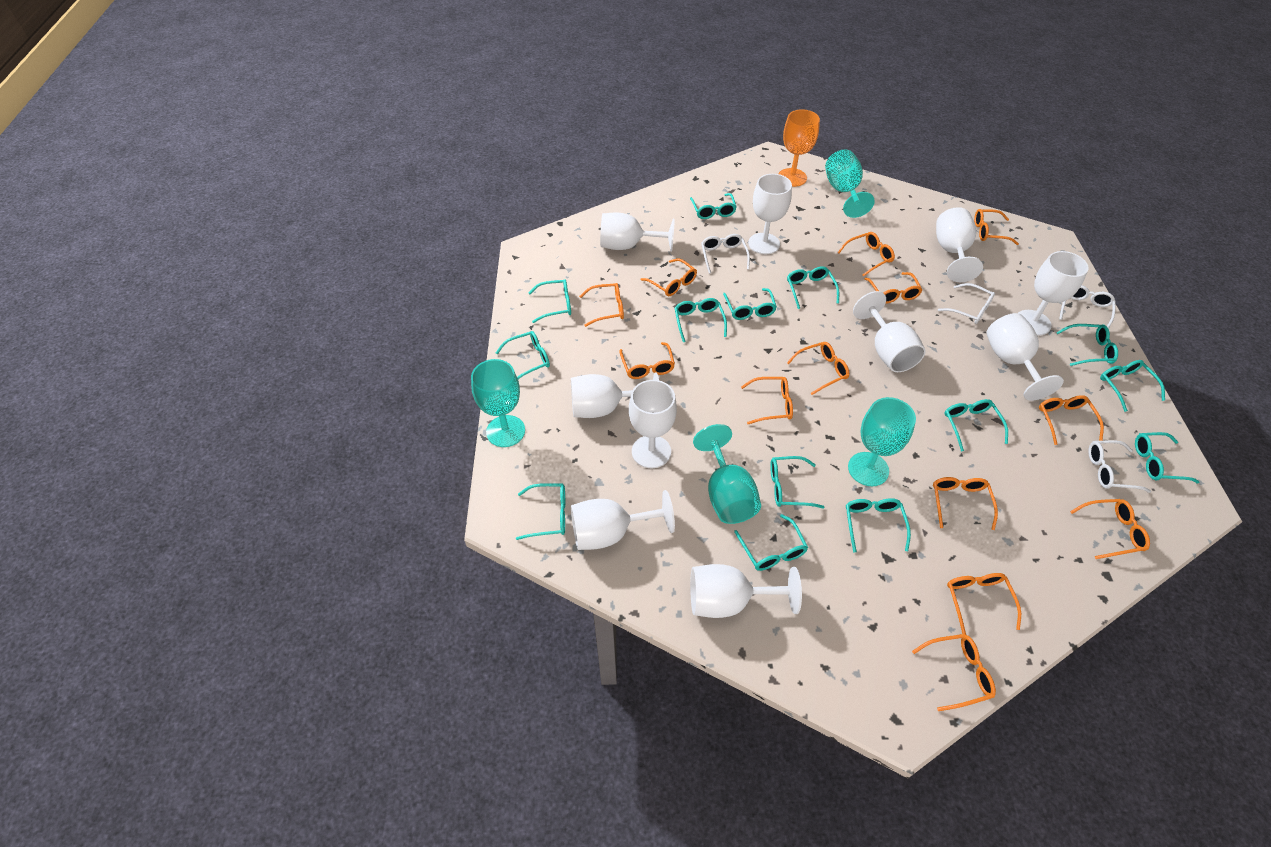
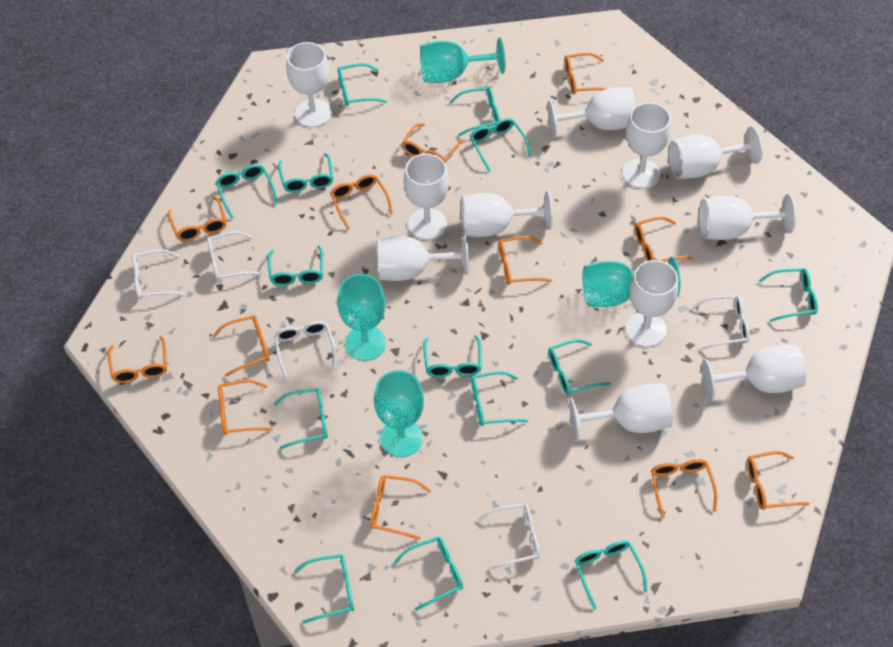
orange glasses: 13 -> 12
orange goblet: 1 -> 0
white glasses: 4 -> 5
white goblet: 10 -> 11

